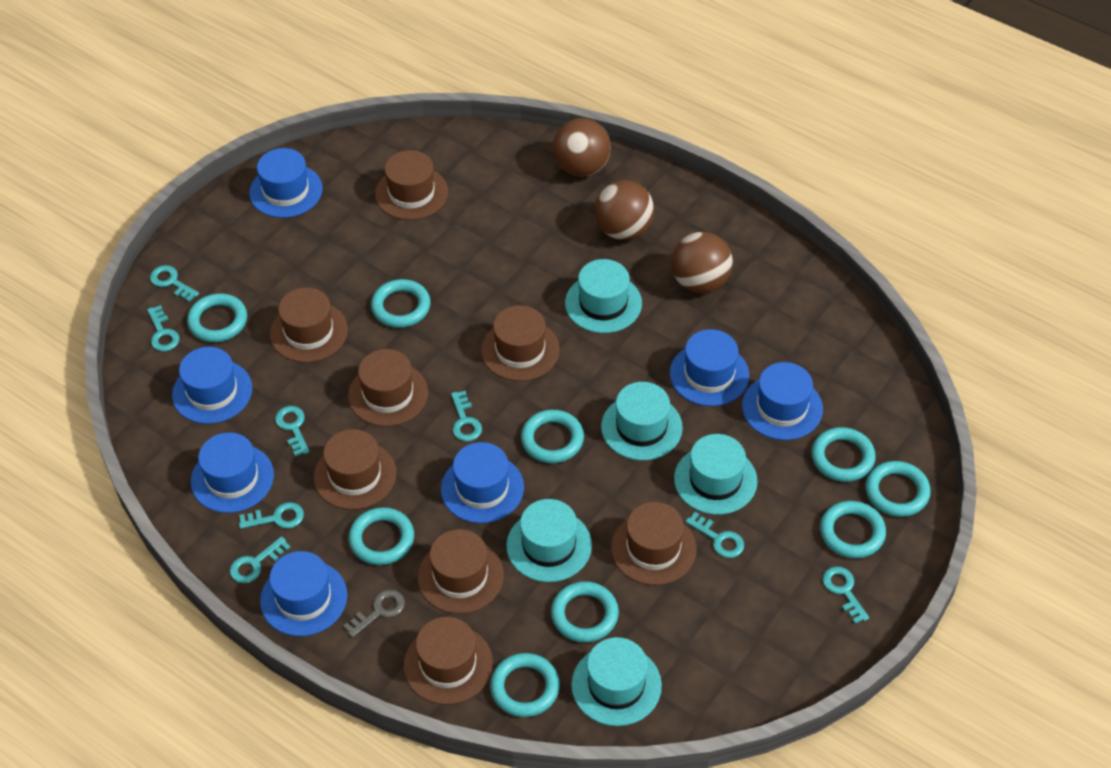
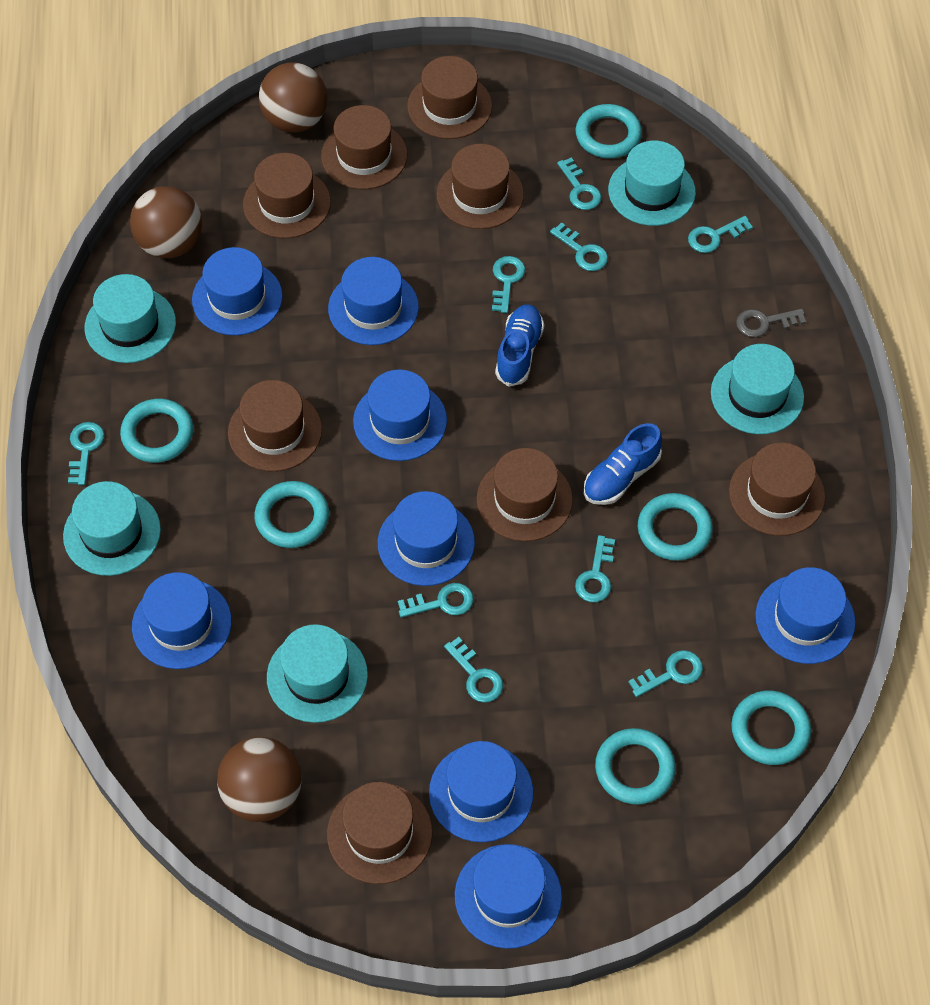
blue hat: 7 -> 8
blue shoe: 0 -> 2
turquoise key: 8 -> 9
turquoise ring: 9 -> 6

